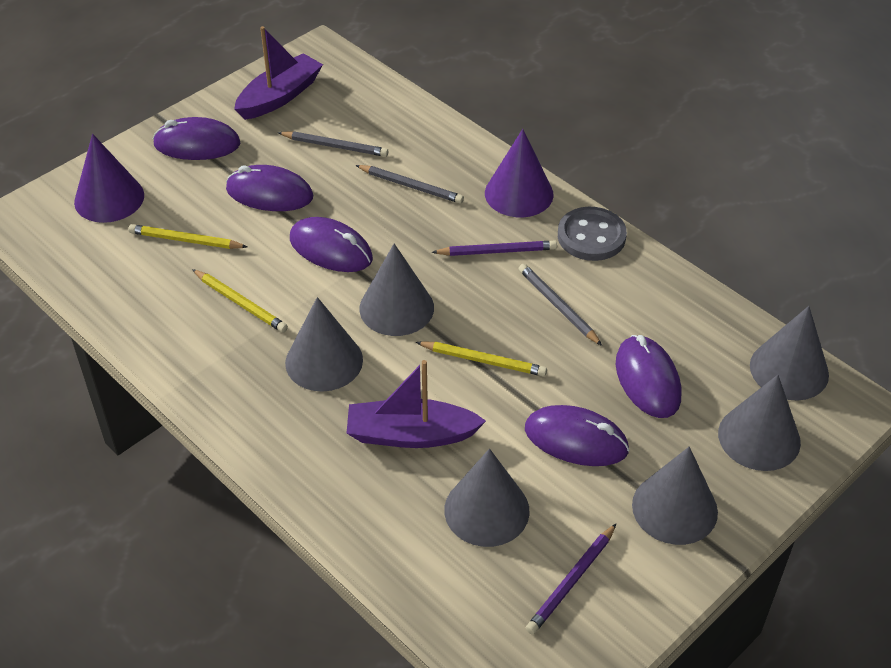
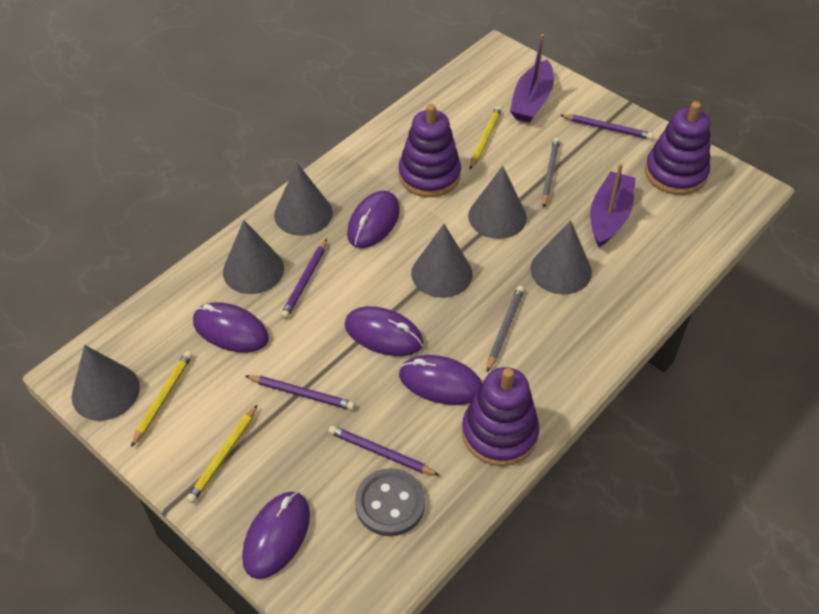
grey pencil: 3 -> 2
purple cone: 2 -> 0
purple pencil: 2 -> 4
purple stacking toy: 0 -> 3

